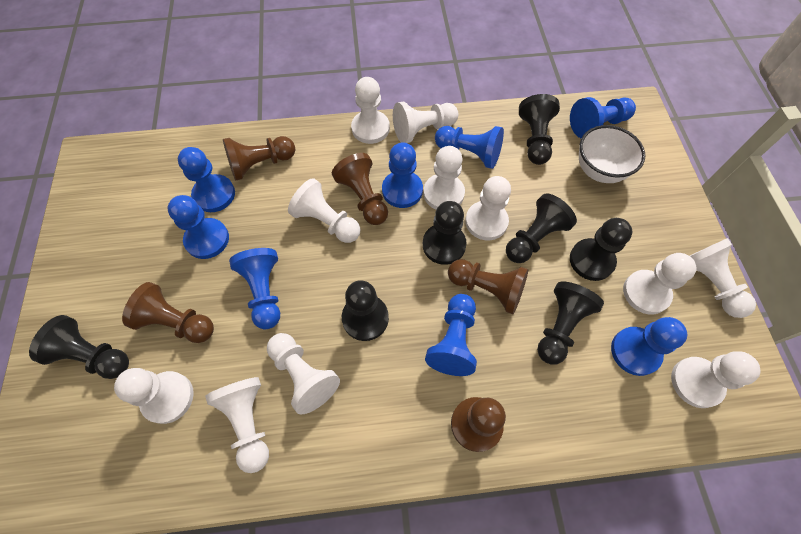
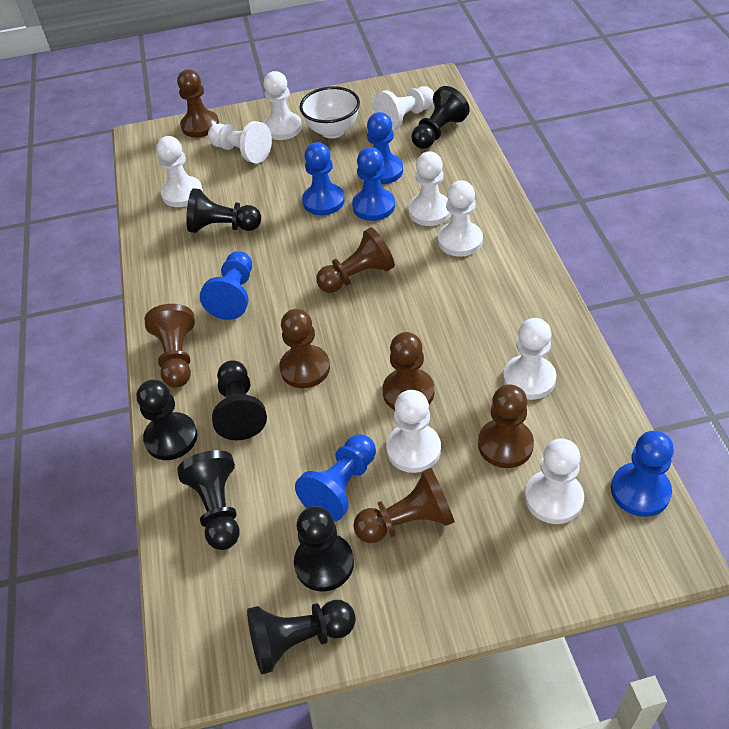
blue pawn: 8 -> 6
brown pawn: 5 -> 7
white pawn: 11 -> 9

